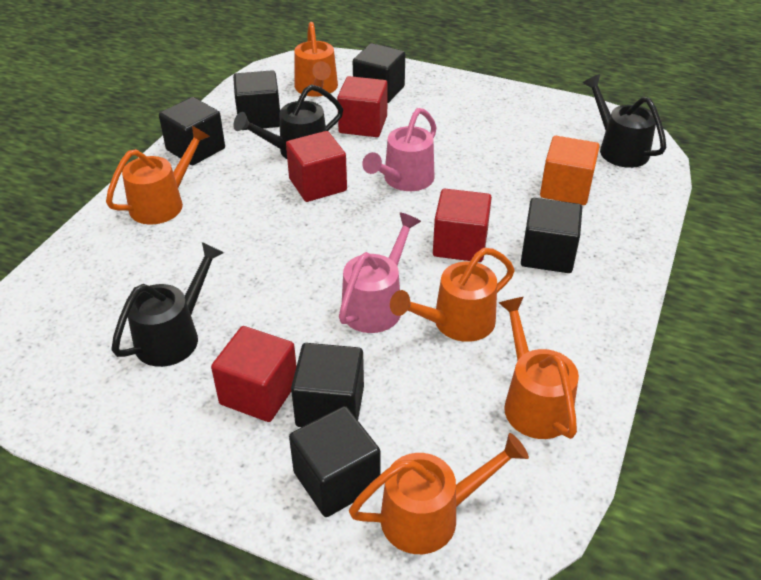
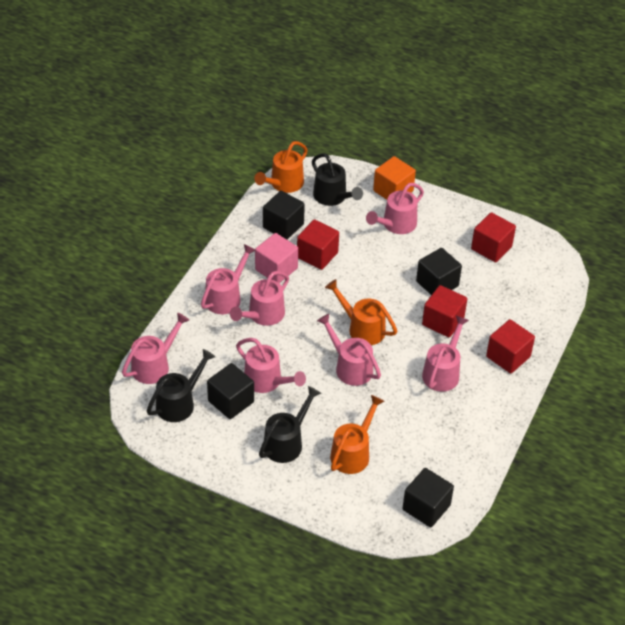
black cube: 6 -> 4
orange watering can: 5 -> 3
pink cube: 0 -> 1
pink watering can: 2 -> 7

